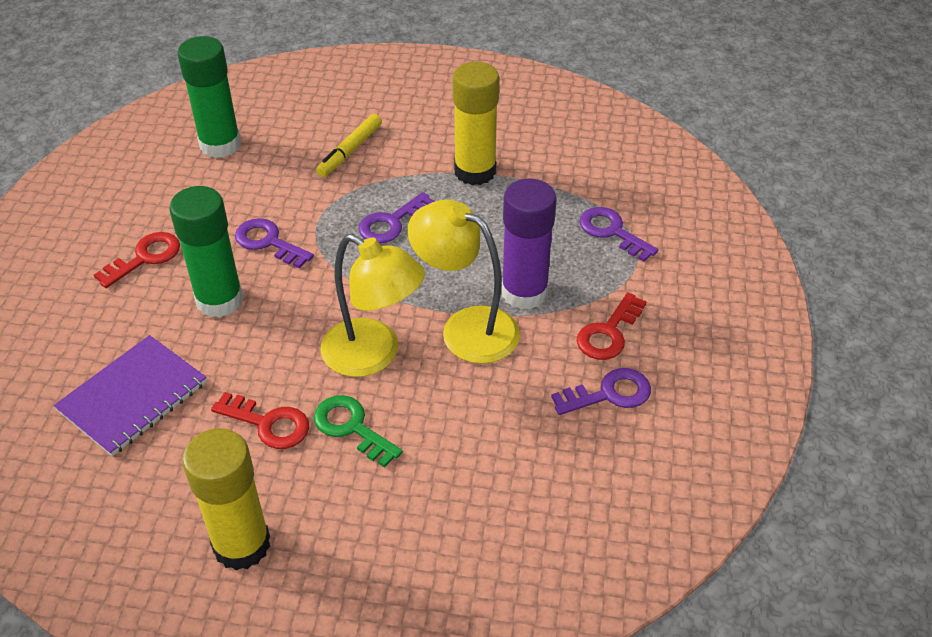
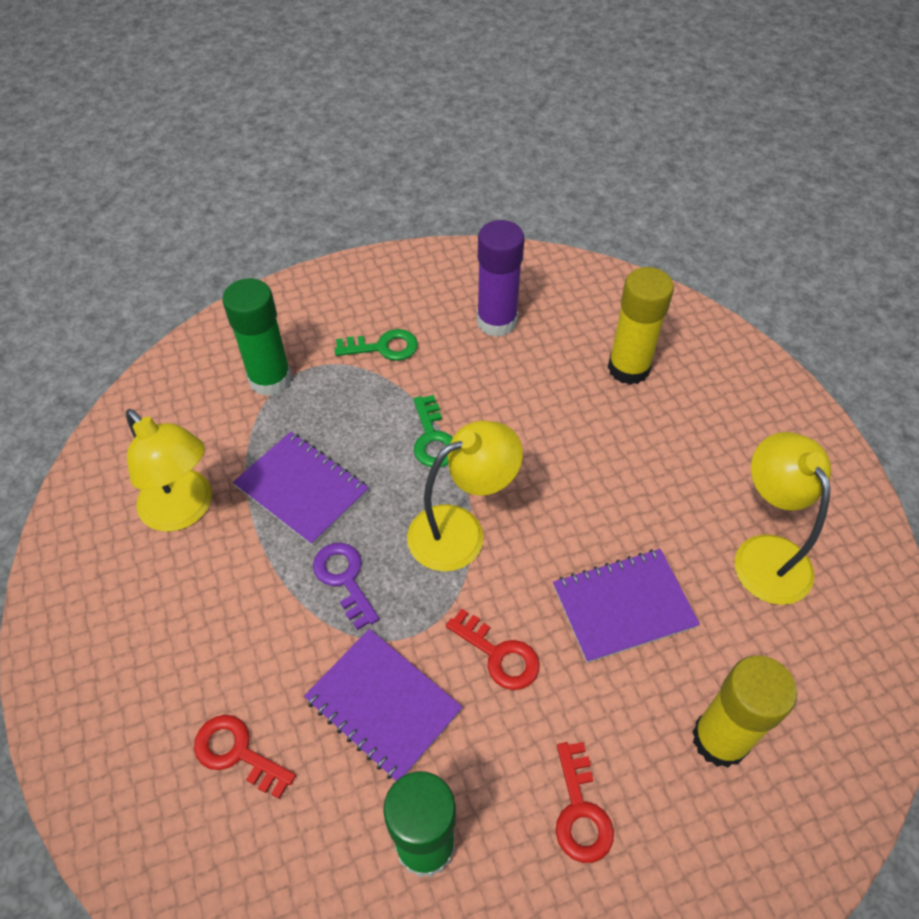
green key: 1 -> 2
purple key: 4 -> 1
purple notebook: 1 -> 3
yellow lamp: 2 -> 3
yellow marker: 1 -> 0

